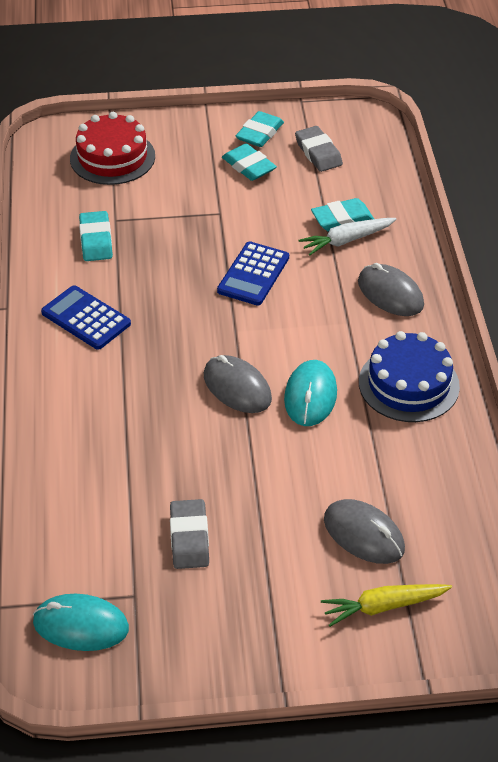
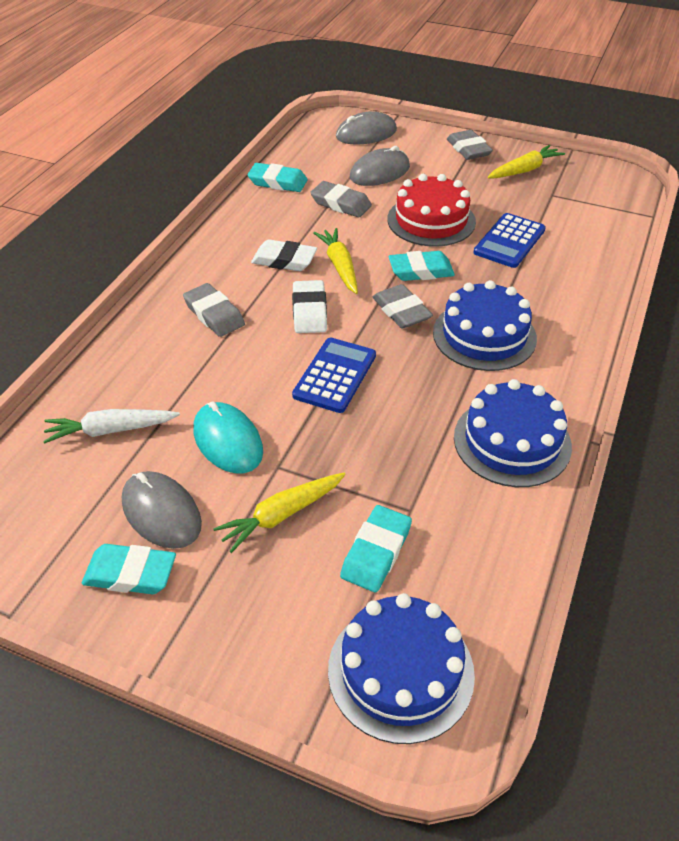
blue cake: 1 -> 3
grey eraser: 2 -> 4
turquoise mouse: 2 -> 1
white eraser: 0 -> 2
yellow carrot: 1 -> 3

